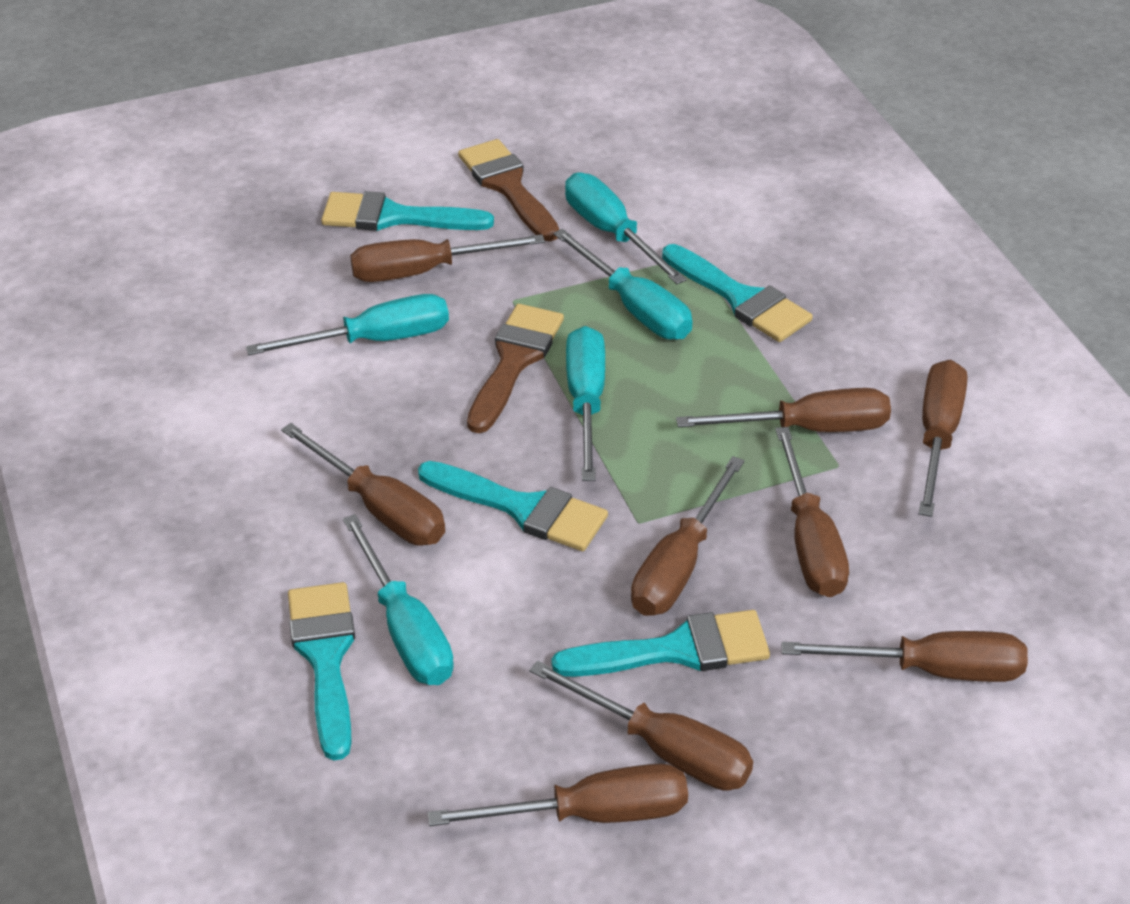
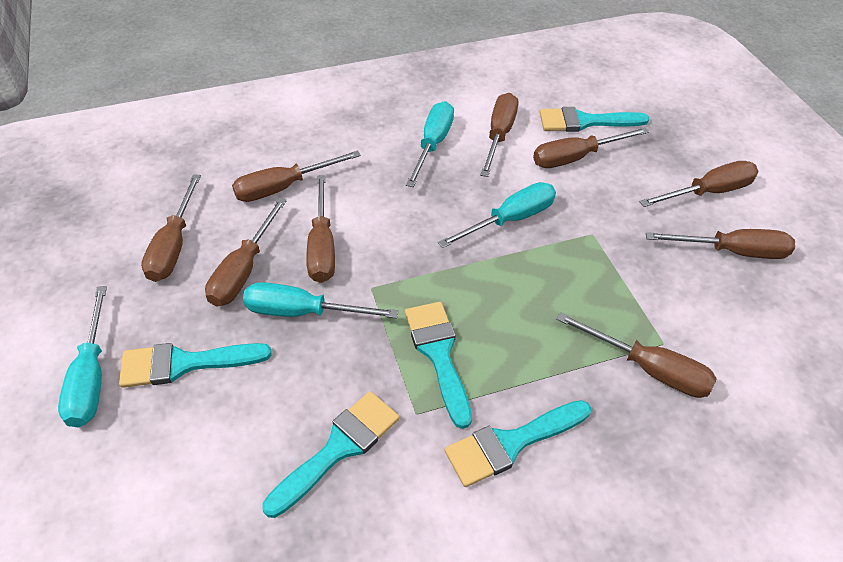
brown brush: 2 -> 0
turquoise screwdriver: 5 -> 4

